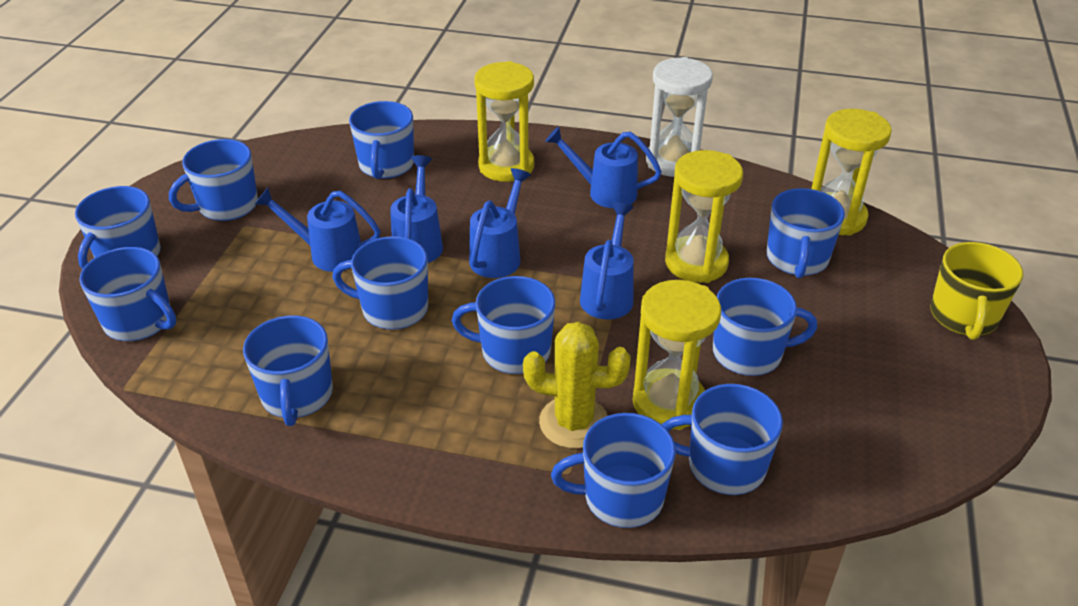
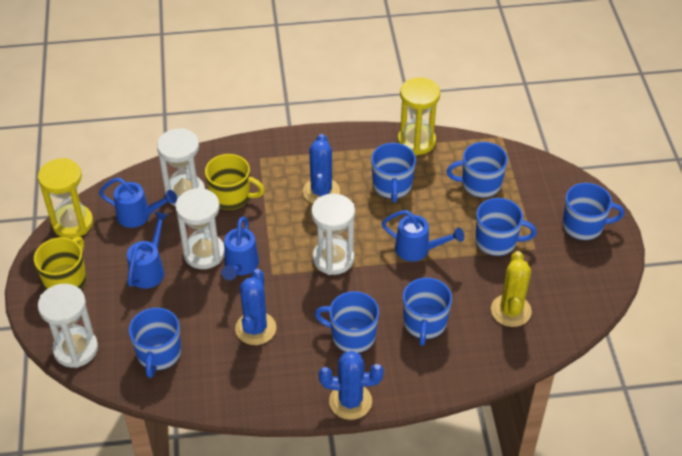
blue cactus: 0 -> 3
blue mug: 11 -> 7
blue watering can: 5 -> 4
white hourglass: 1 -> 4
yellow hourglass: 4 -> 2
yellow mug: 1 -> 2

